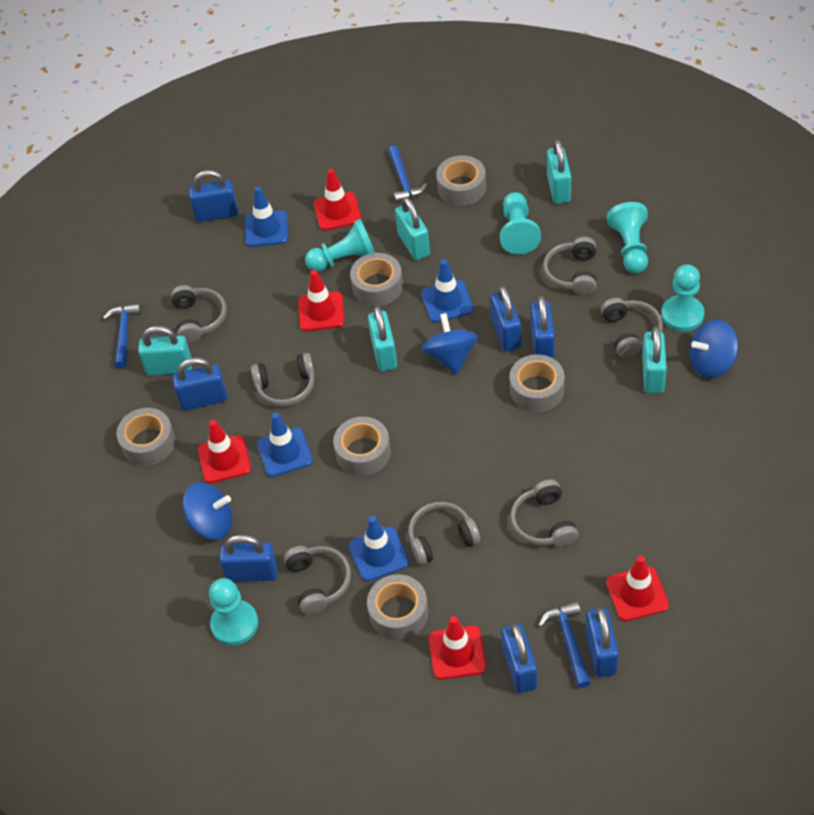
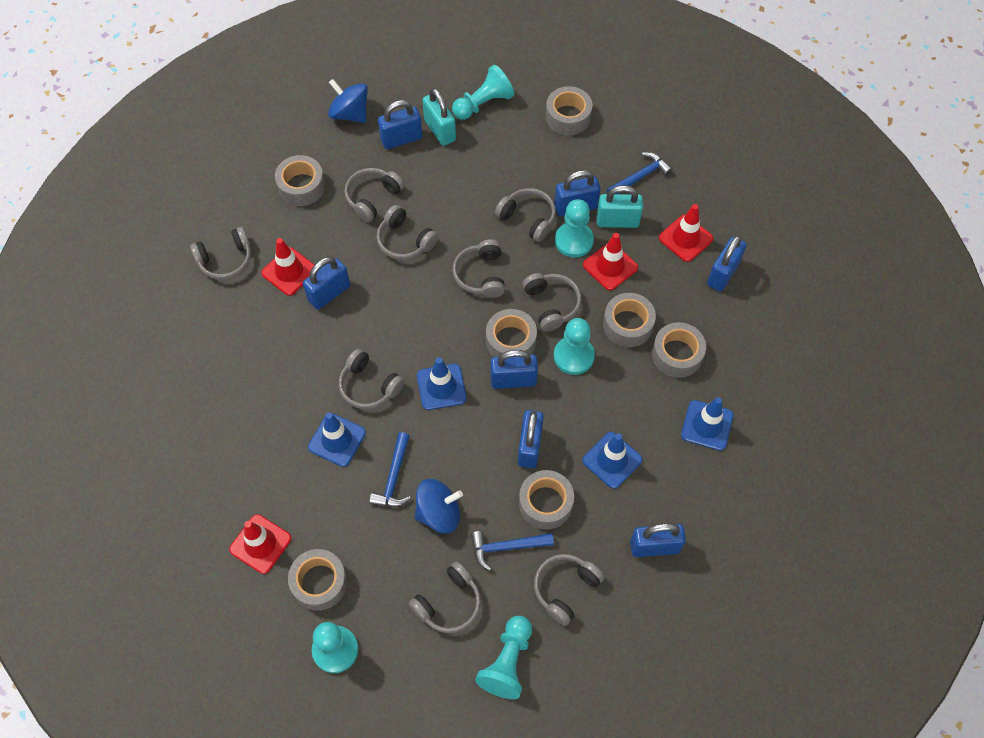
blue spinning top: 3 -> 2
grey headphones: 7 -> 9
grey tape: 6 -> 7
red traffic cone: 5 -> 4
turquoise padlock: 5 -> 2

